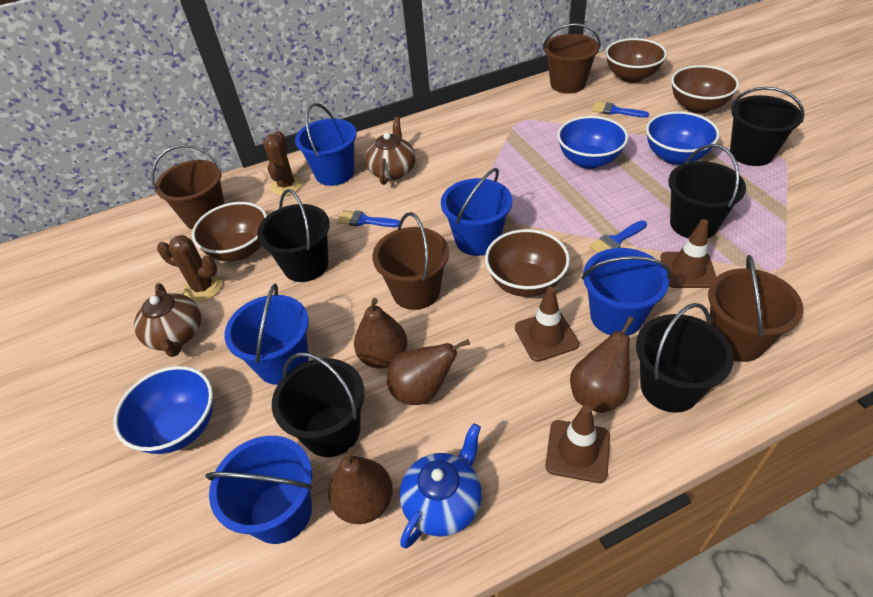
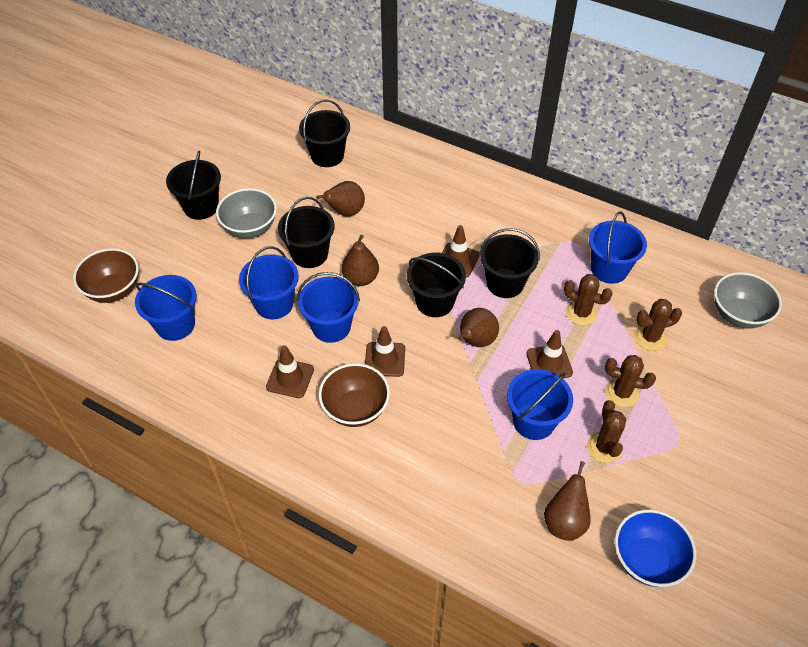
blue bowl: 3 -> 1
blue brush: 3 -> 0
blue teapot: 1 -> 0
brown bowl: 4 -> 2
brown bucket: 4 -> 0
brown cactus: 2 -> 4
brown teapot: 2 -> 0
brown traffic cone: 3 -> 4
grey bowl: 0 -> 2

